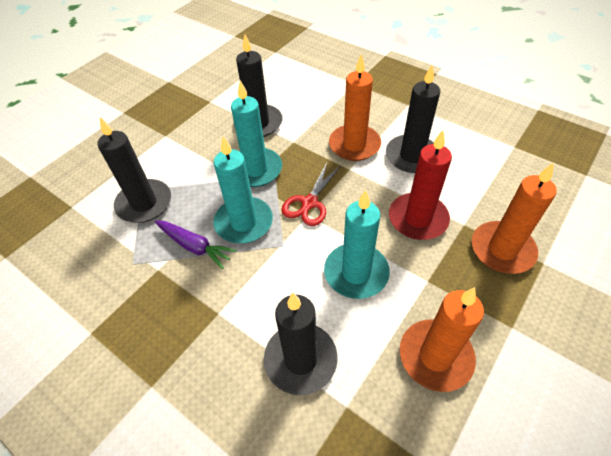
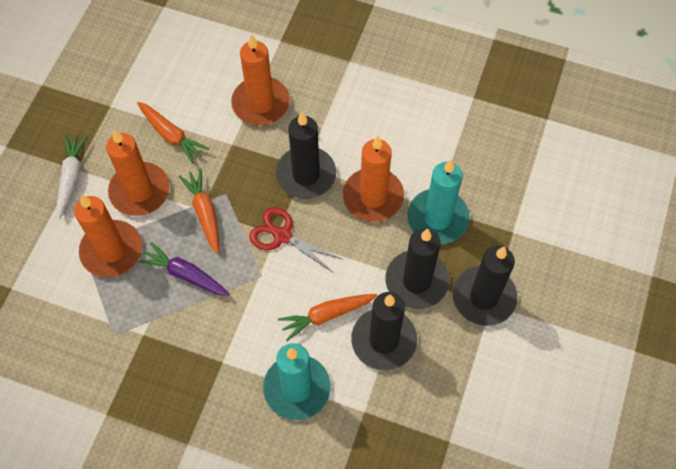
orange candle: 3 -> 4
orange carrot: 0 -> 3
red candle: 1 -> 0
turquoise candle: 3 -> 2
white carrot: 0 -> 1

